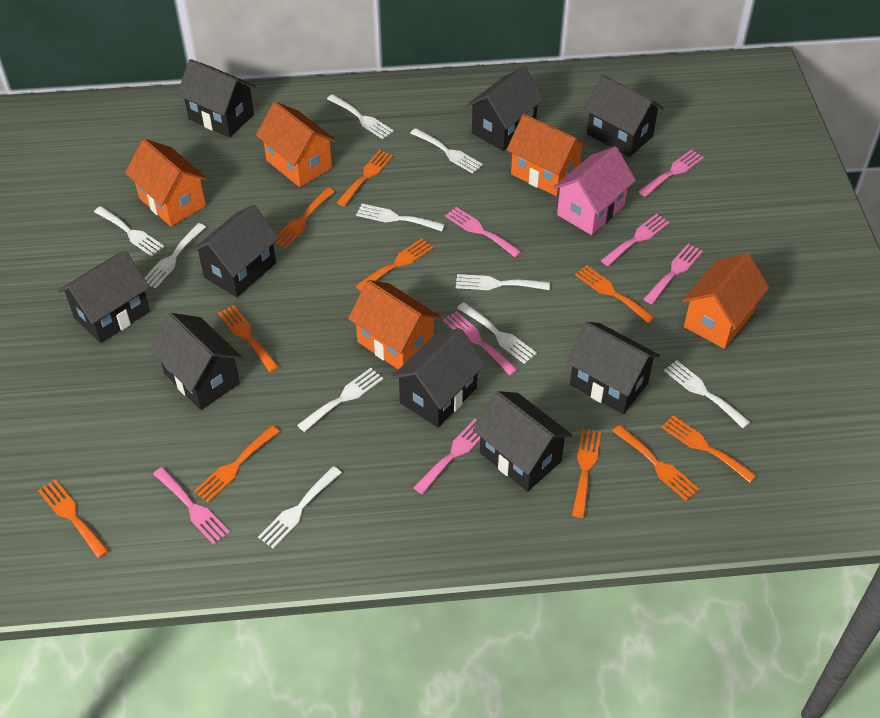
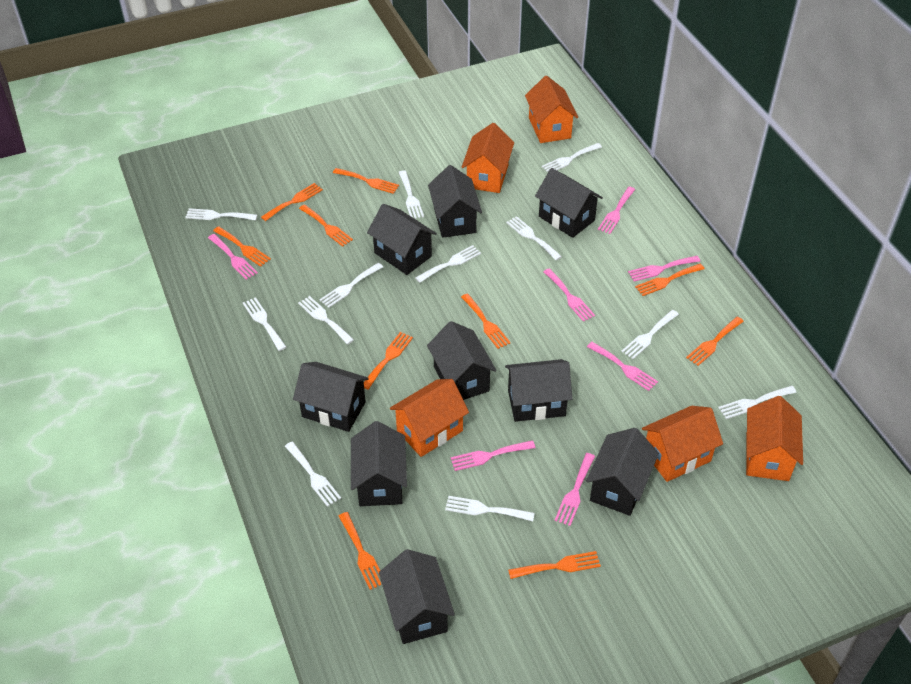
pink house: 1 -> 0
white fork: 10 -> 12

